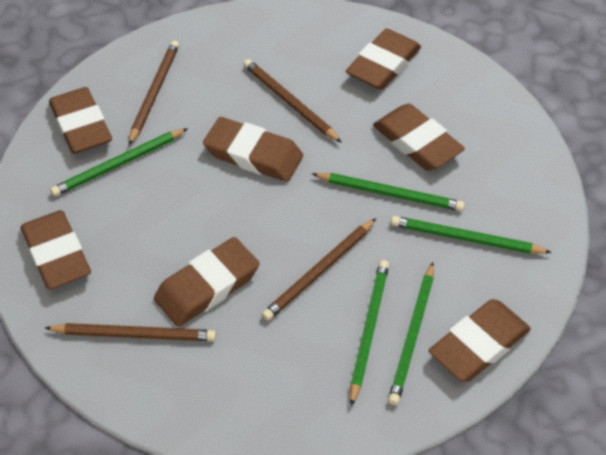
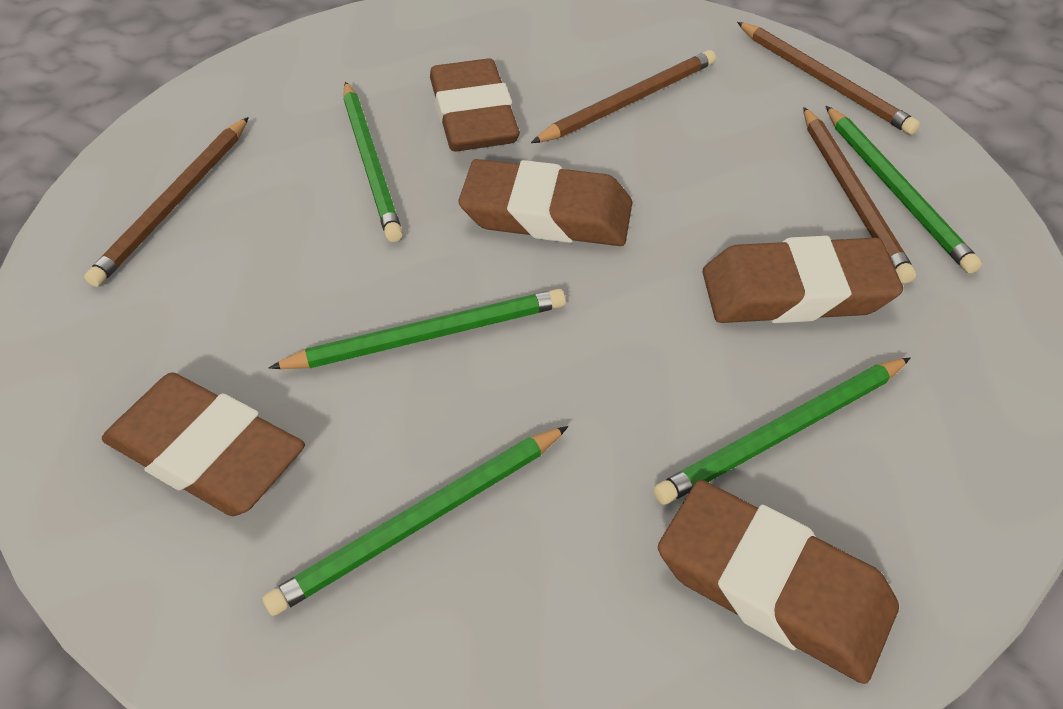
brown eraser: 7 -> 5

